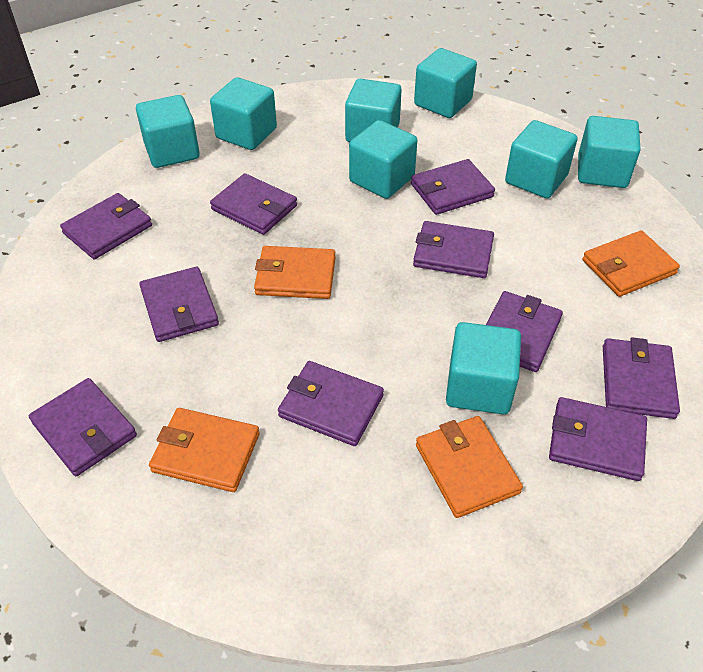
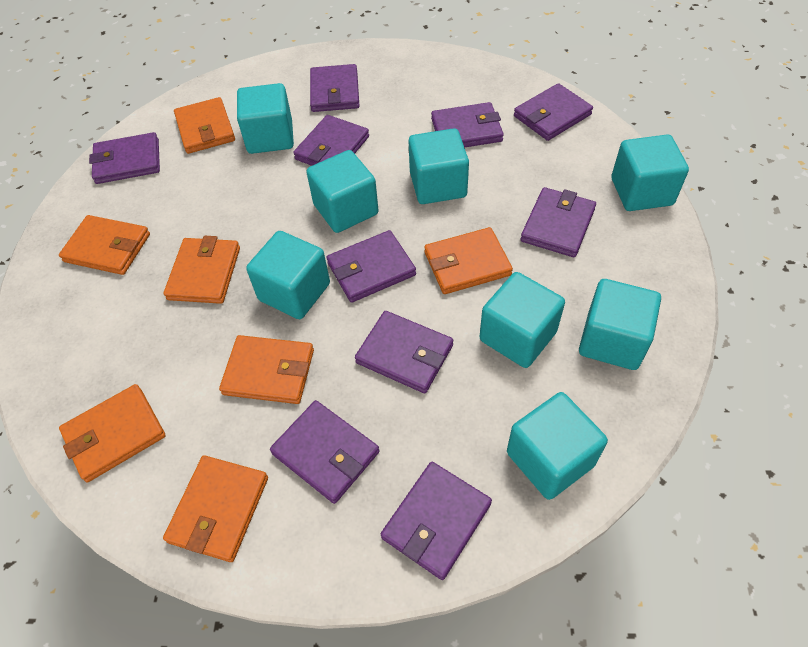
orange wallet: 4 -> 7

